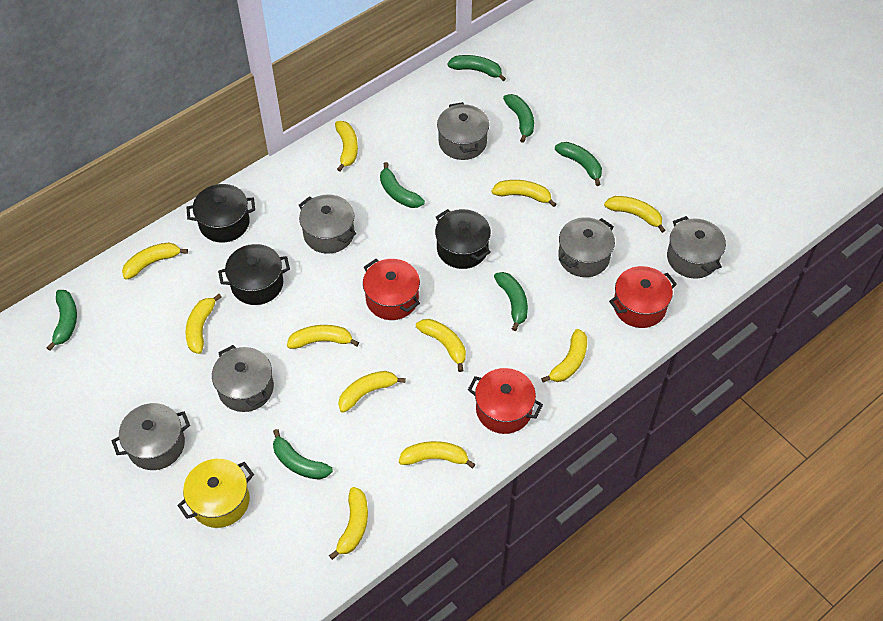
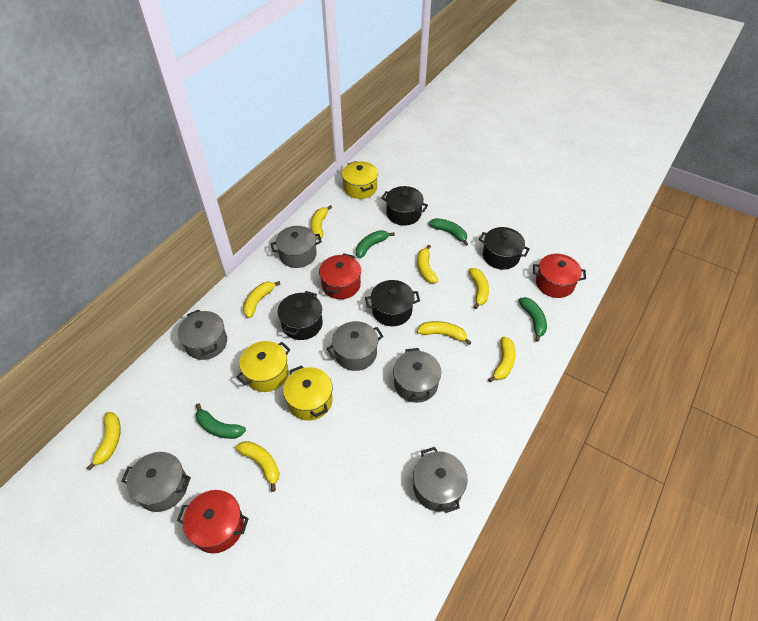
black pot: 3 -> 4
green banana: 7 -> 4
yellow banana: 11 -> 8
yellow pot: 1 -> 3

